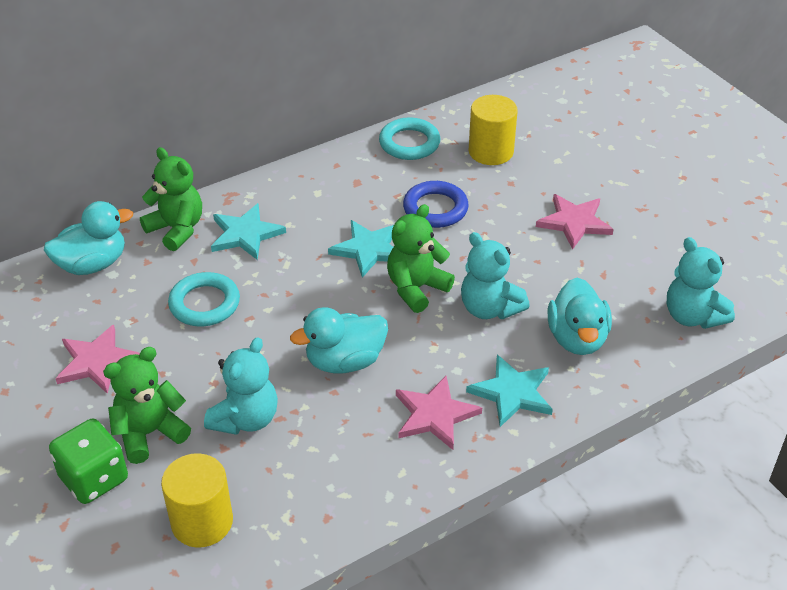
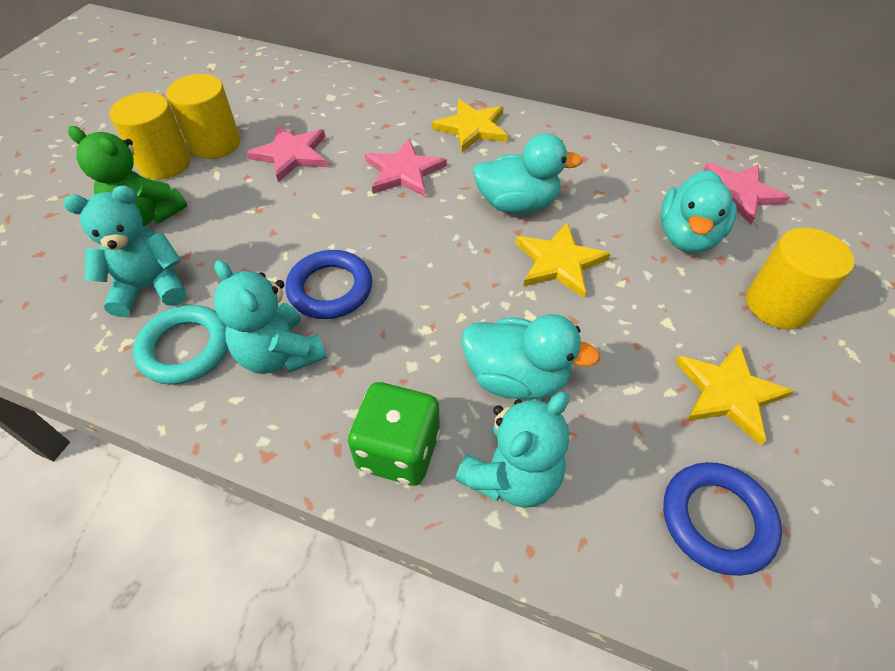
blue ring: 1 -> 2
green teddy bear: 3 -> 1
turquoise ring: 2 -> 1
turquoise star: 3 -> 0
yellow cylinder: 2 -> 3
yellow star: 0 -> 3

